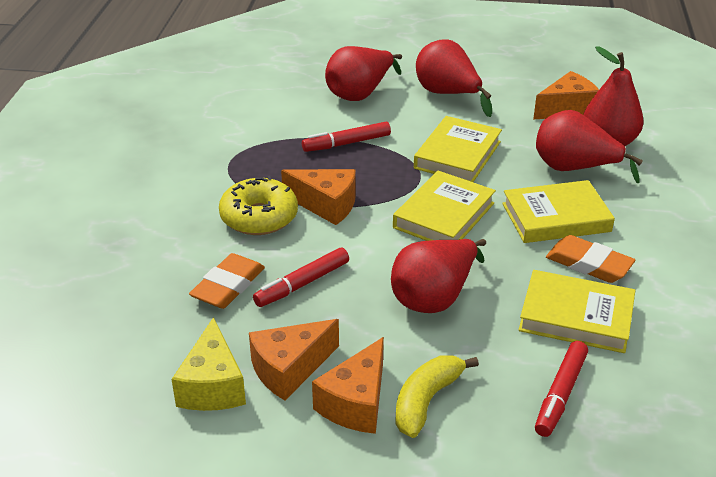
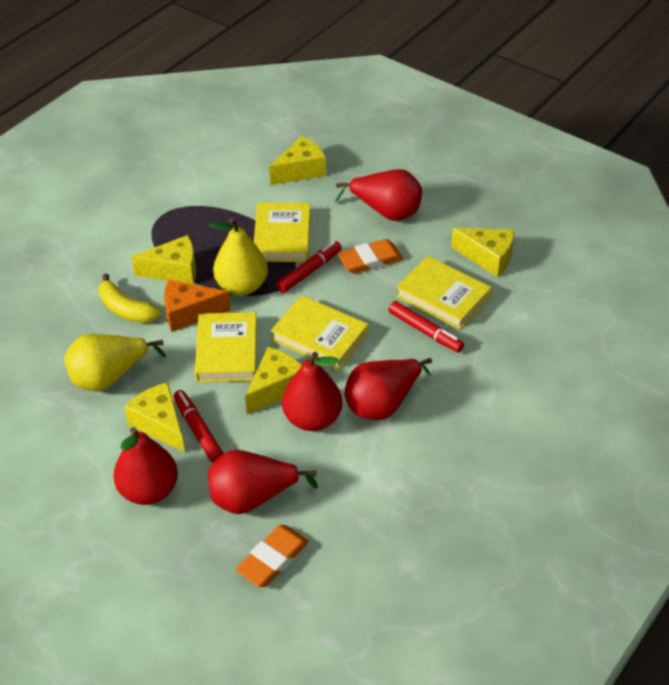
orange cheese: 4 -> 1
yellow cheese: 1 -> 5
yellow donut: 1 -> 0
yellow pear: 0 -> 2

